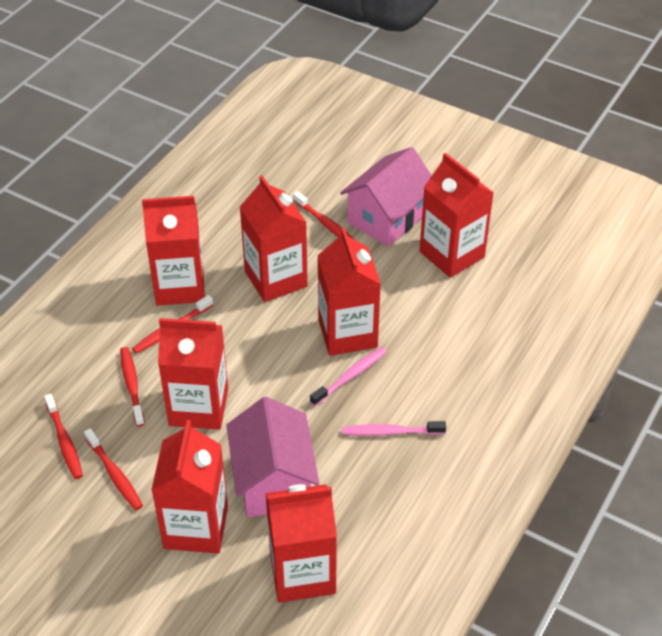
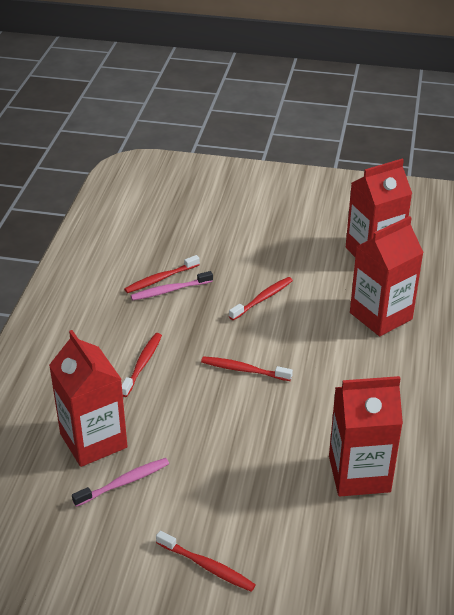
pink house: 2 -> 0
red carton: 7 -> 4

